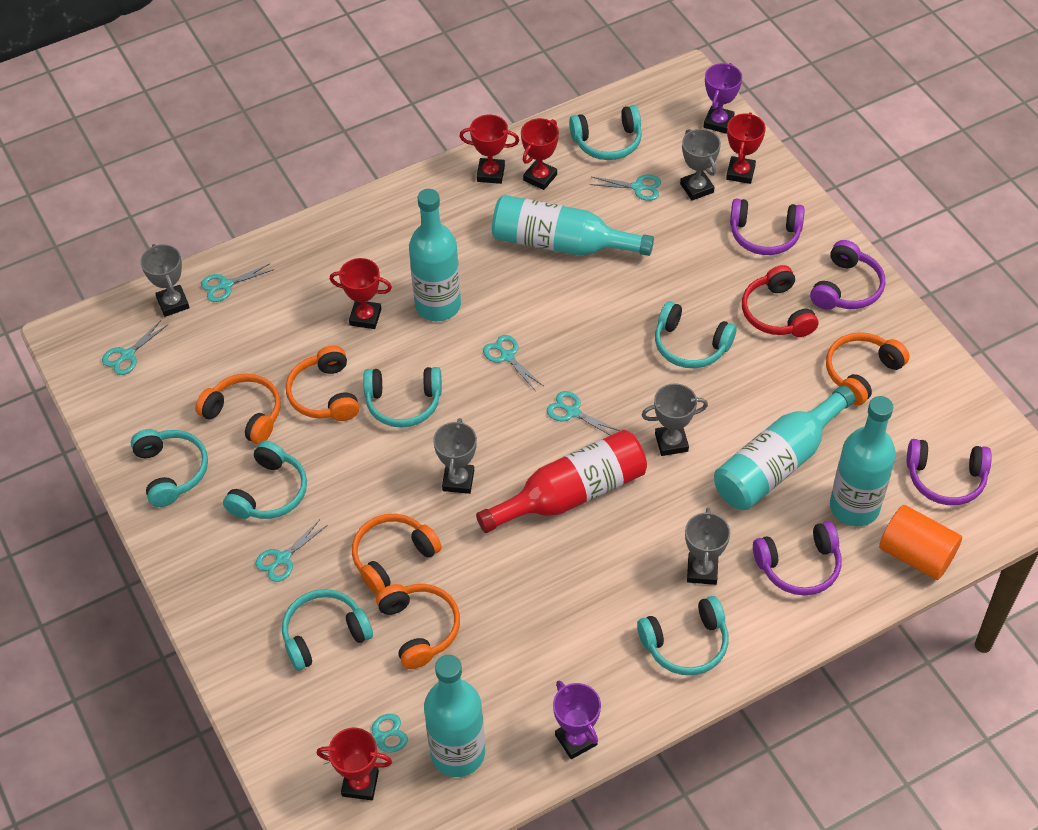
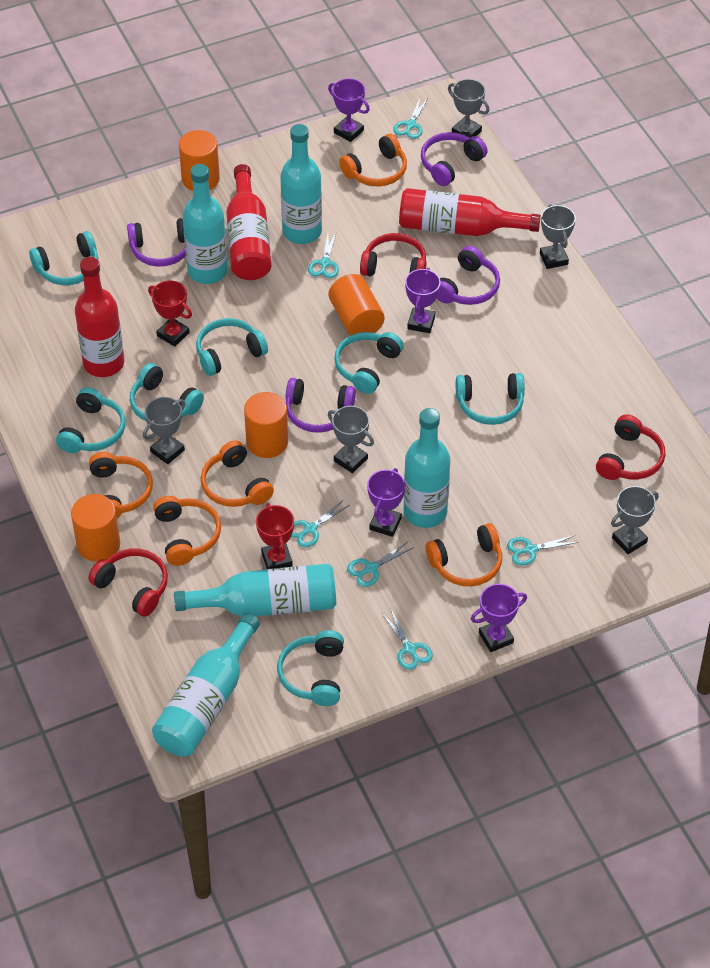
orange cylinder: 1 -> 4
purple trophy: 2 -> 4
red bottle: 1 -> 3
red headphones: 1 -> 3
red trophy: 5 -> 2
turquoise scissors: 7 -> 6

